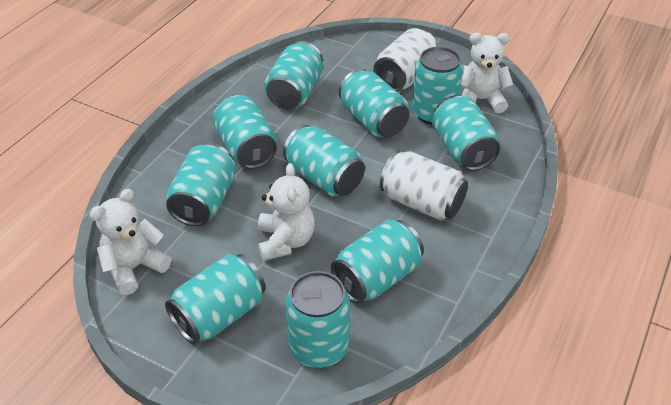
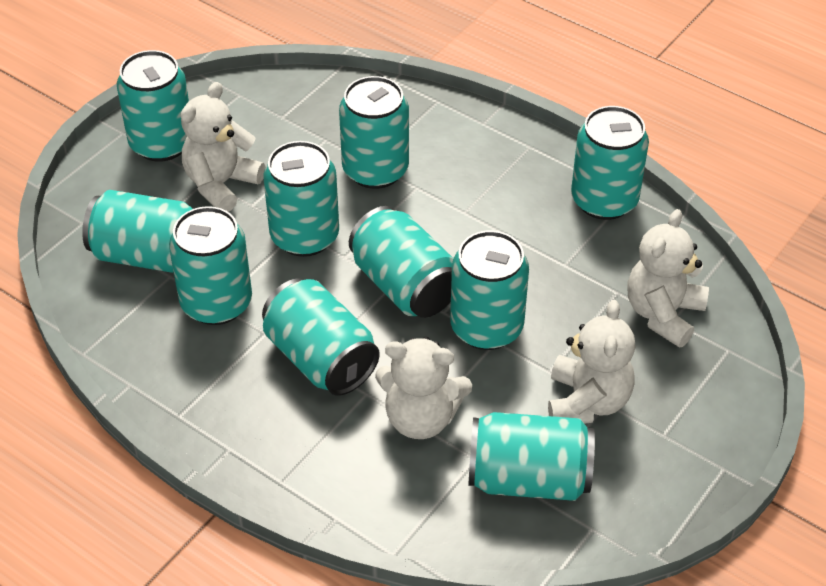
white can: 2 -> 0
white teddy bear: 3 -> 4

